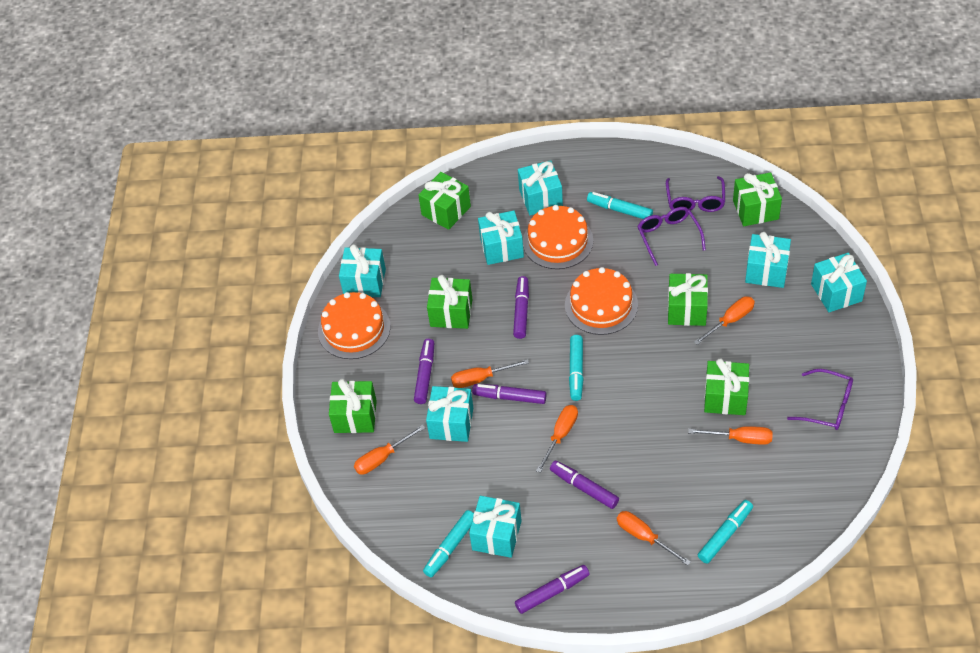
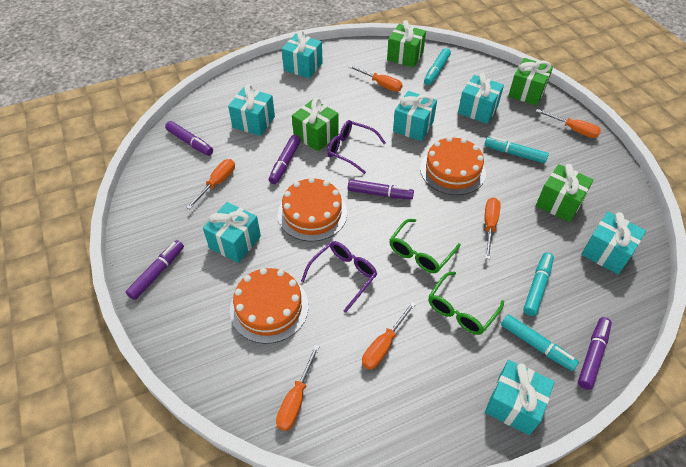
green gift: 6 -> 4
green glasses: 0 -> 2
purple glasses: 3 -> 2

